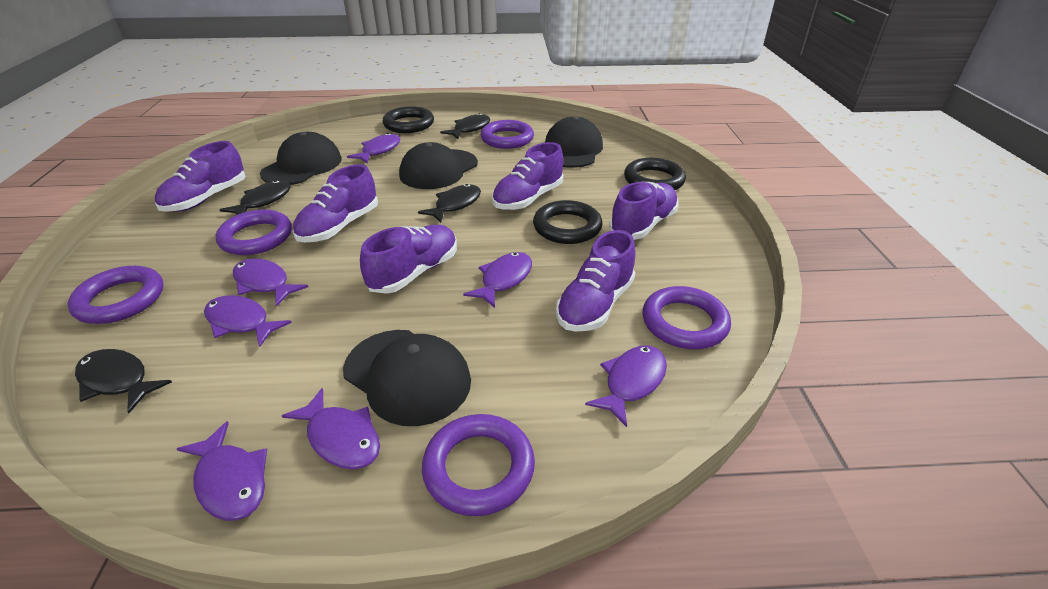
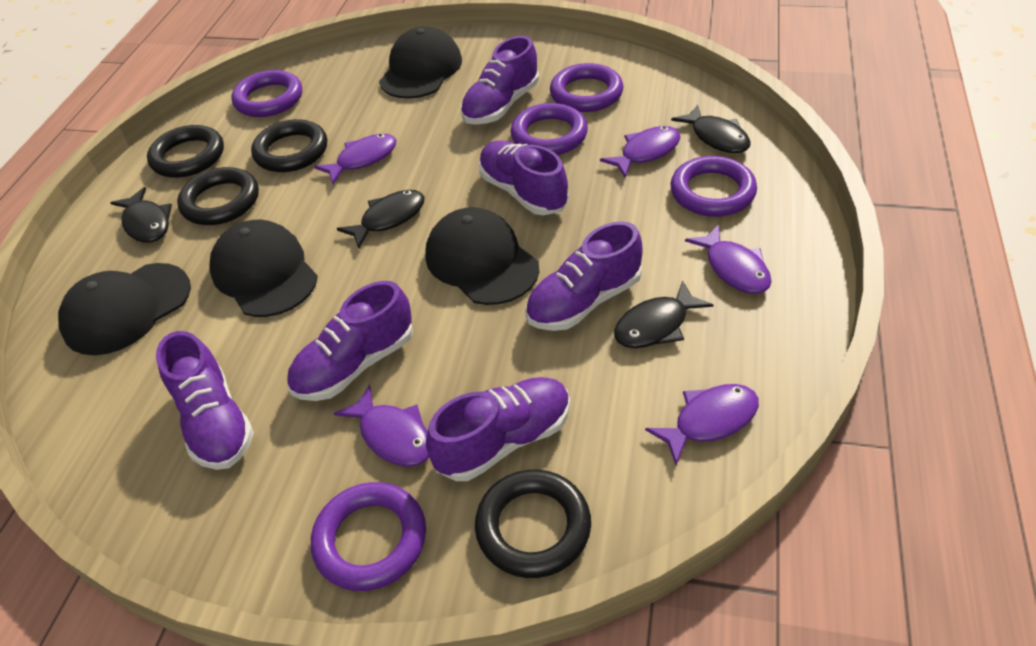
black ring: 3 -> 4
purple fish: 7 -> 5

